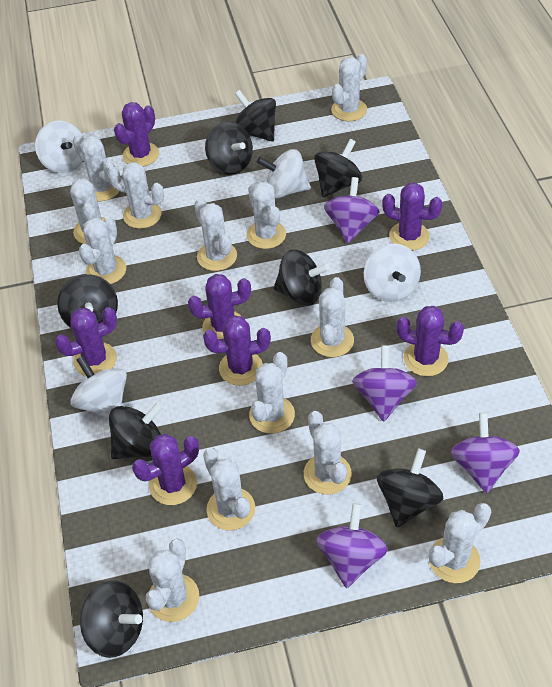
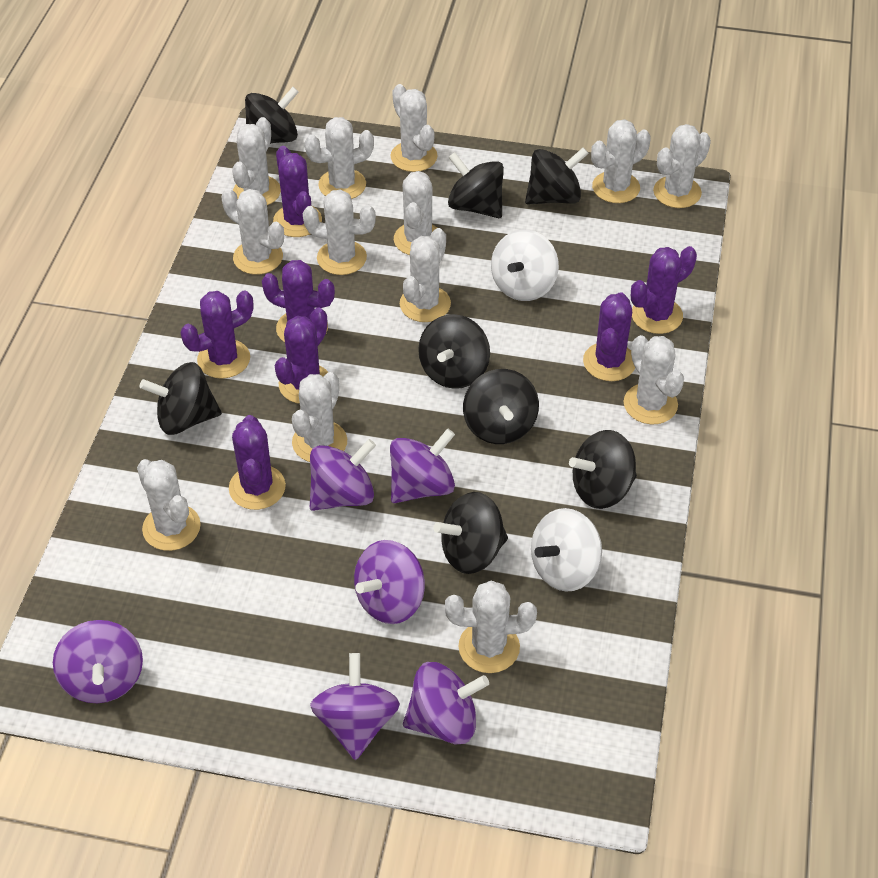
purple spinning top: 4 -> 6
white spinning top: 4 -> 2

